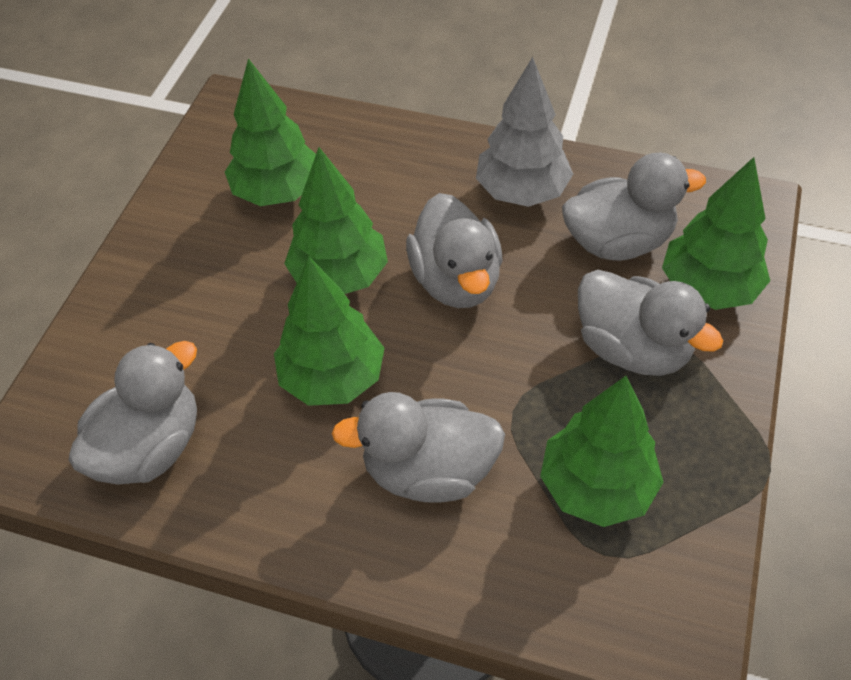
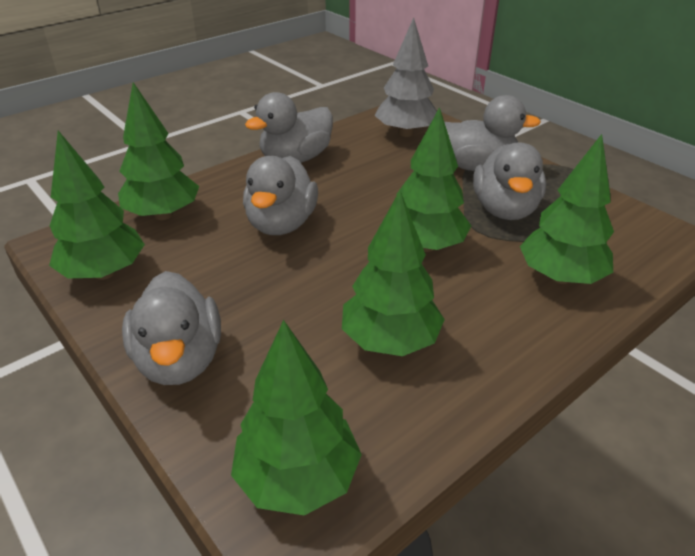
green tree: 5 -> 6

